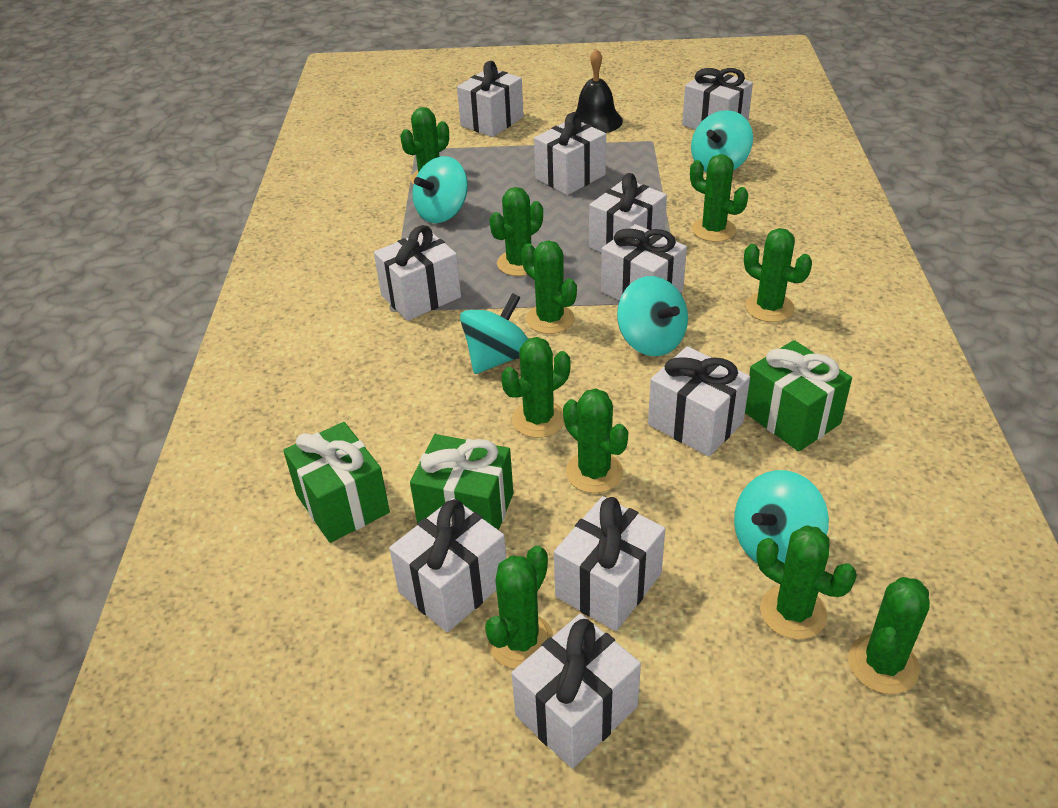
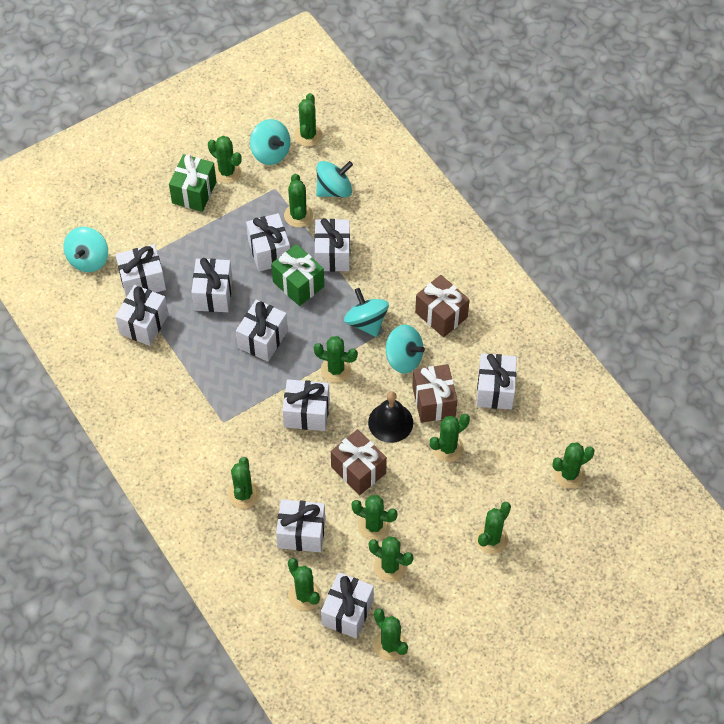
brown gift: 0 -> 3
green cactus: 10 -> 12
green gift: 3 -> 2

